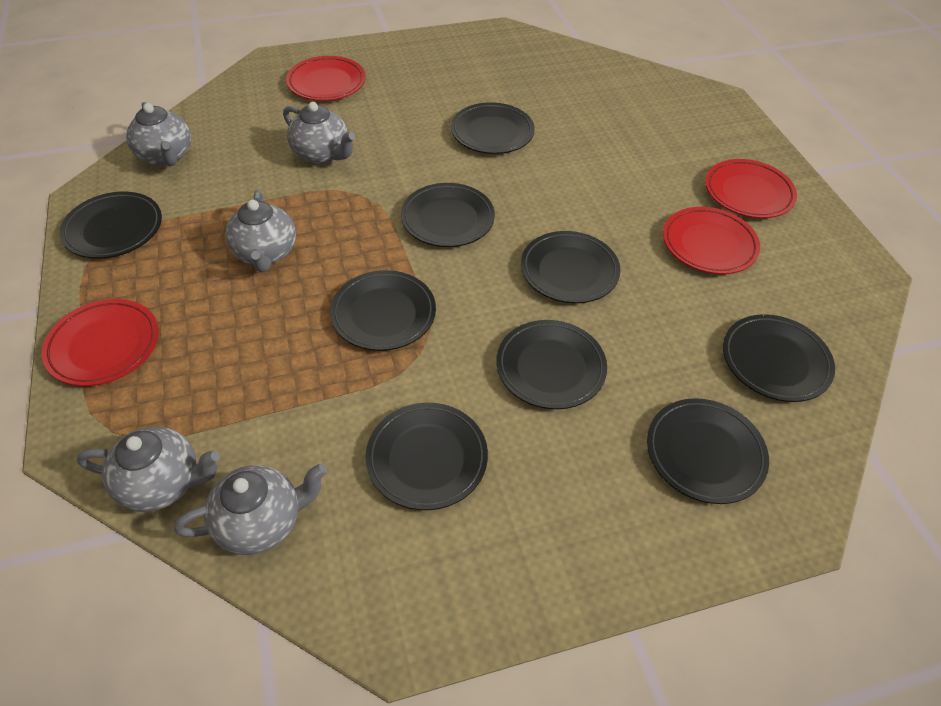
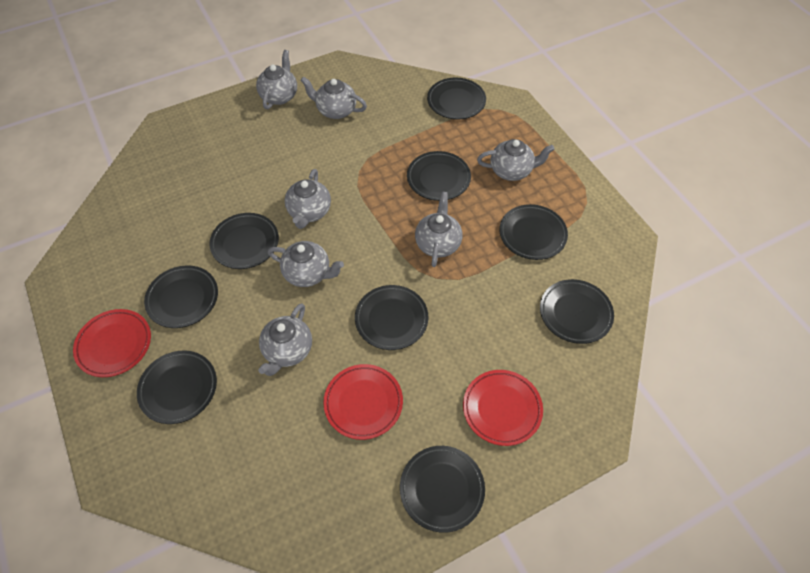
grey teapot: 5 -> 7
red plate: 4 -> 3

